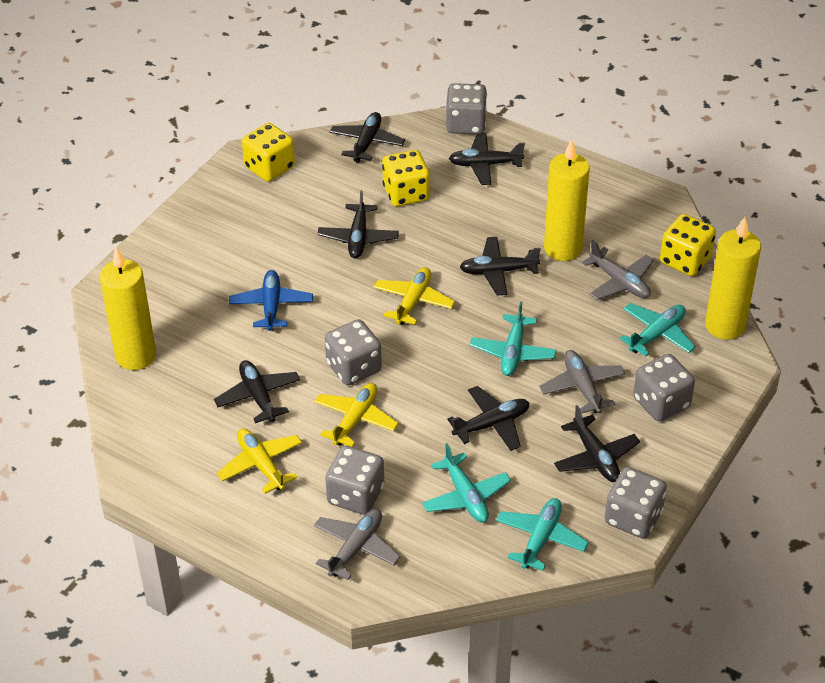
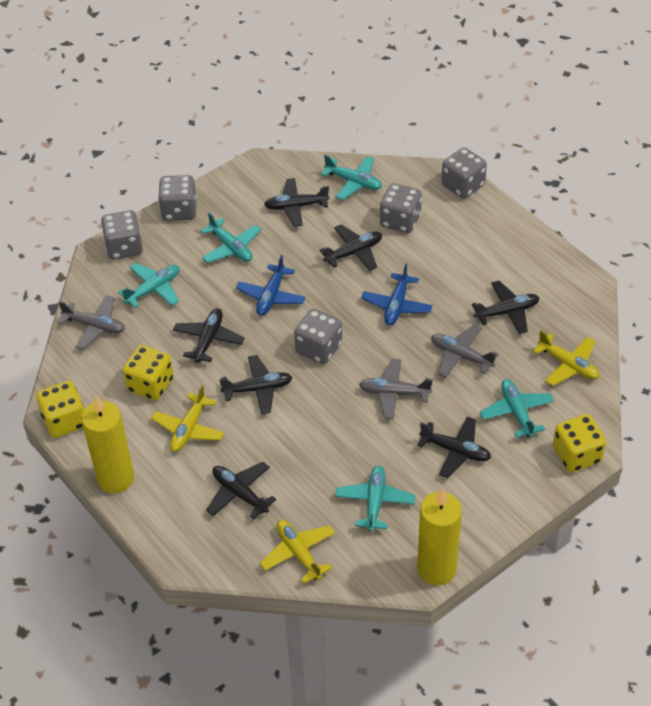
blue plane: 1 -> 2
turquoise plane: 4 -> 5
yellow candle: 3 -> 2

